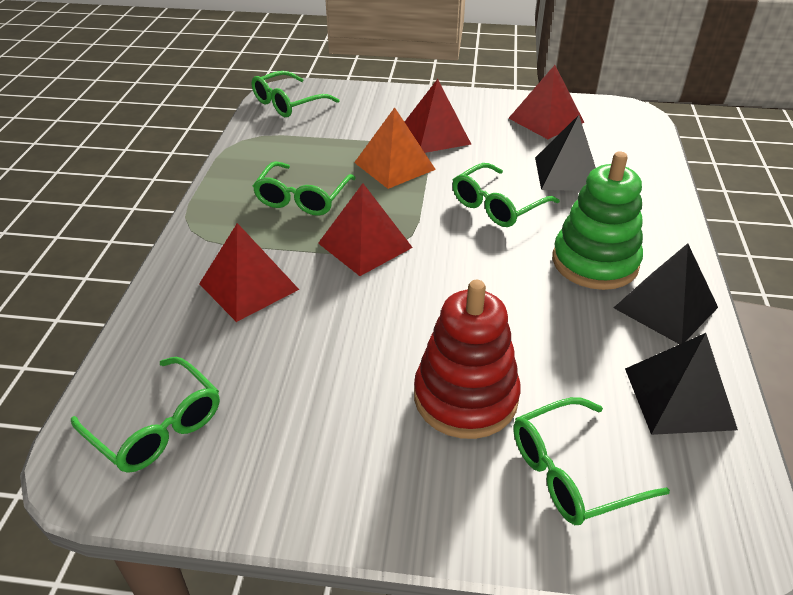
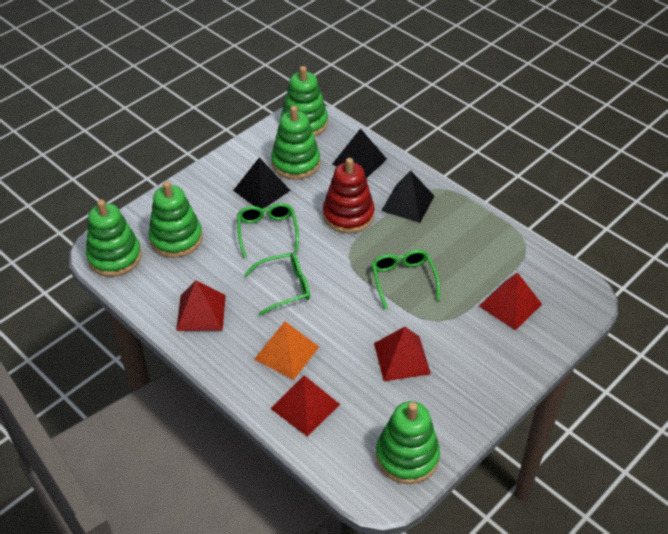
green glasses: 5 -> 3
green stacking toy: 1 -> 5

